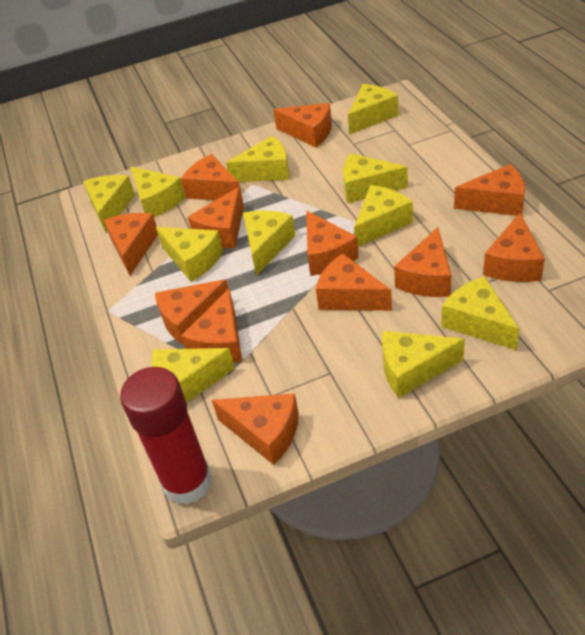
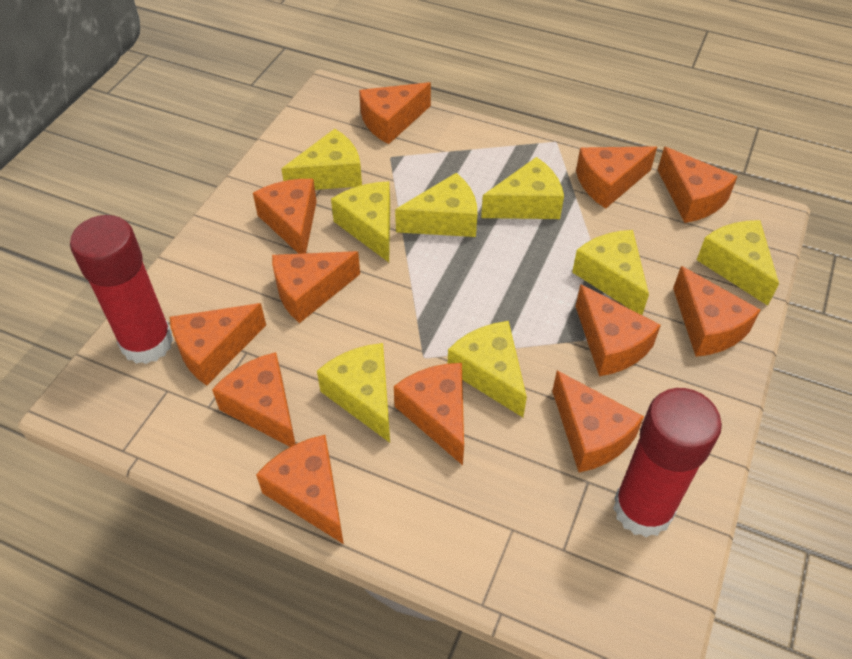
red glue stick: 1 -> 2
yellow cheese: 11 -> 8

